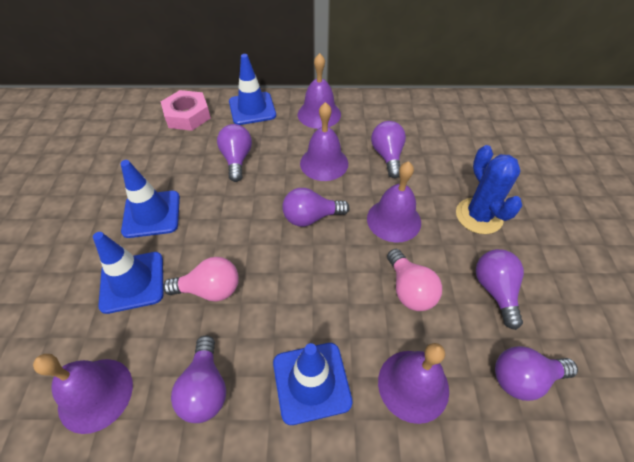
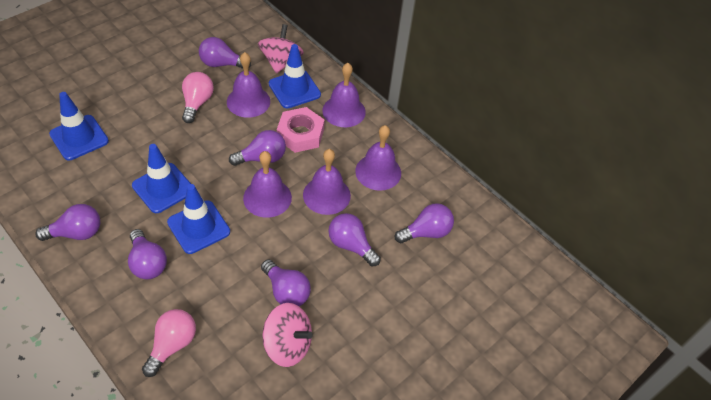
blue cactus: 1 -> 0
pink spinning top: 0 -> 2
purple light bulb: 6 -> 7

